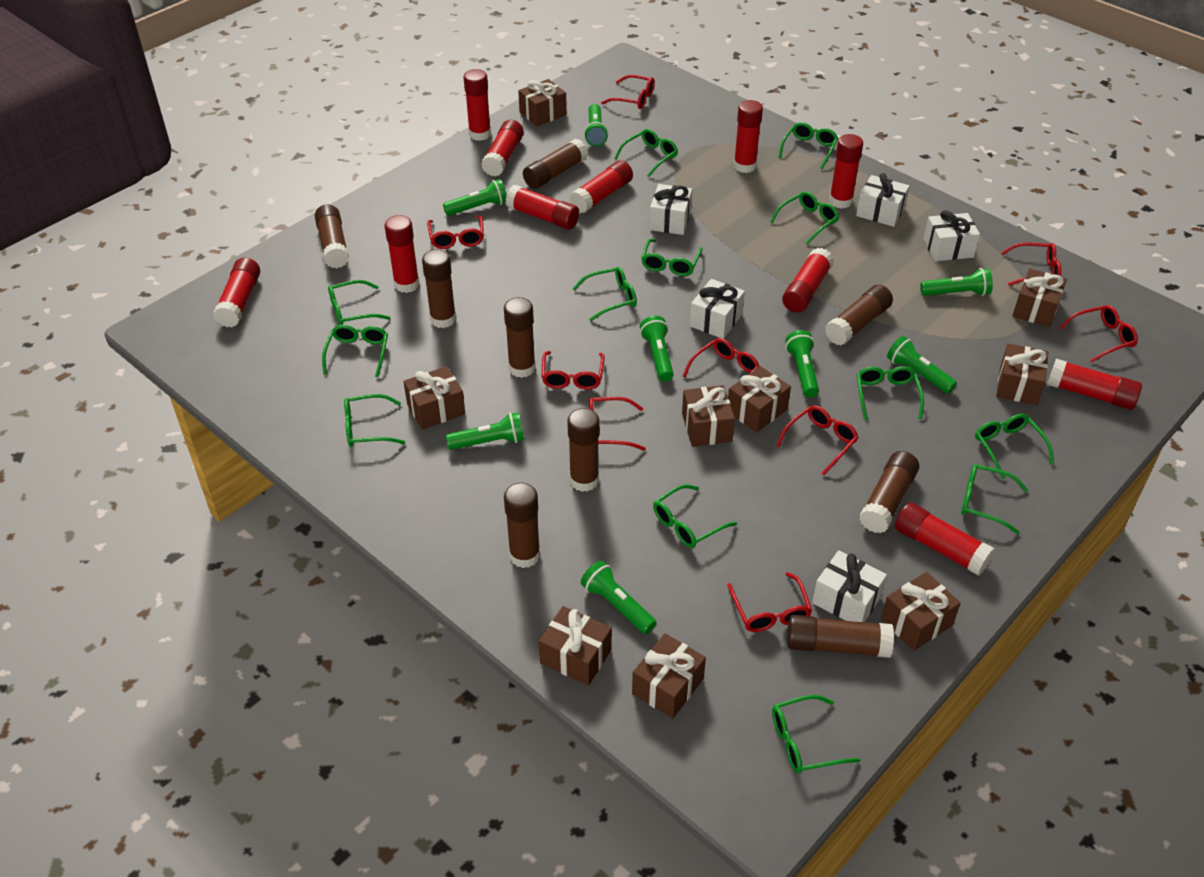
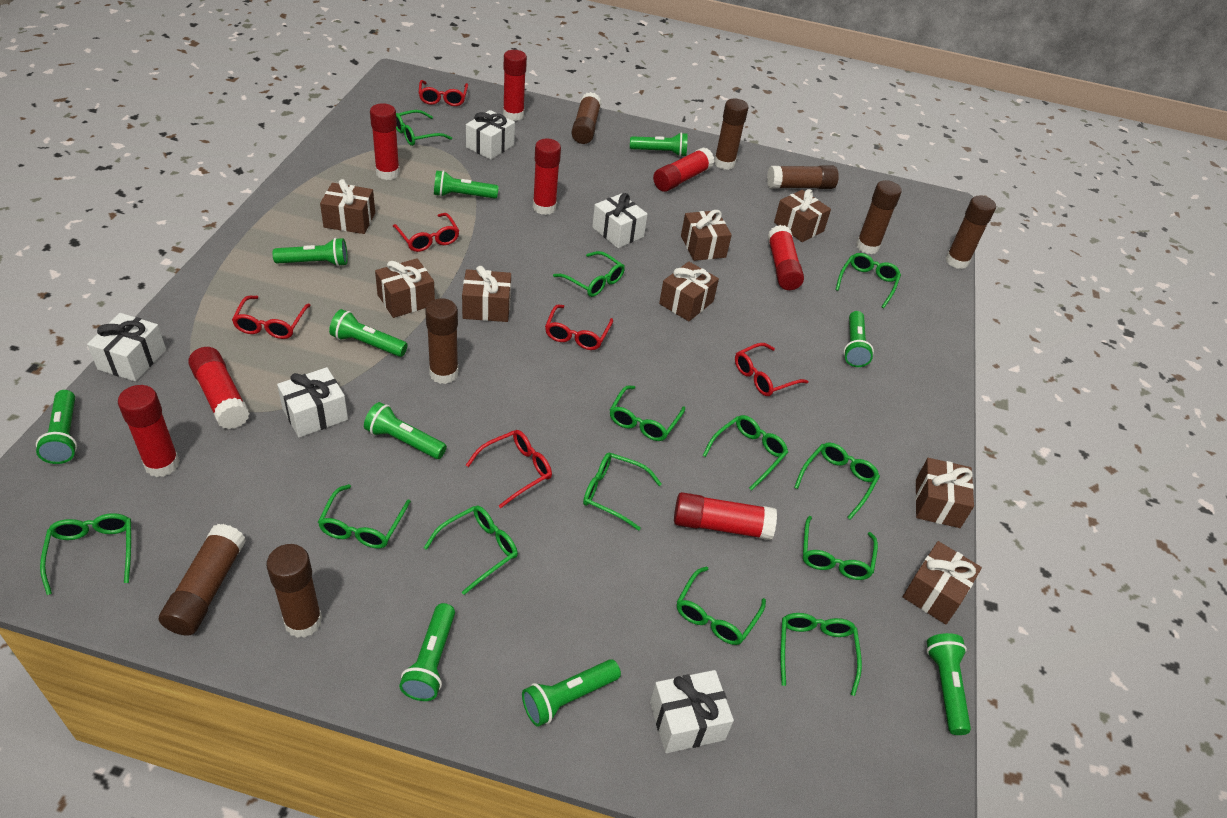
brown gift: 9 -> 8
brown glue stick: 9 -> 8
green flashlight: 8 -> 10
red glasses: 9 -> 6
red glue stick: 11 -> 8

